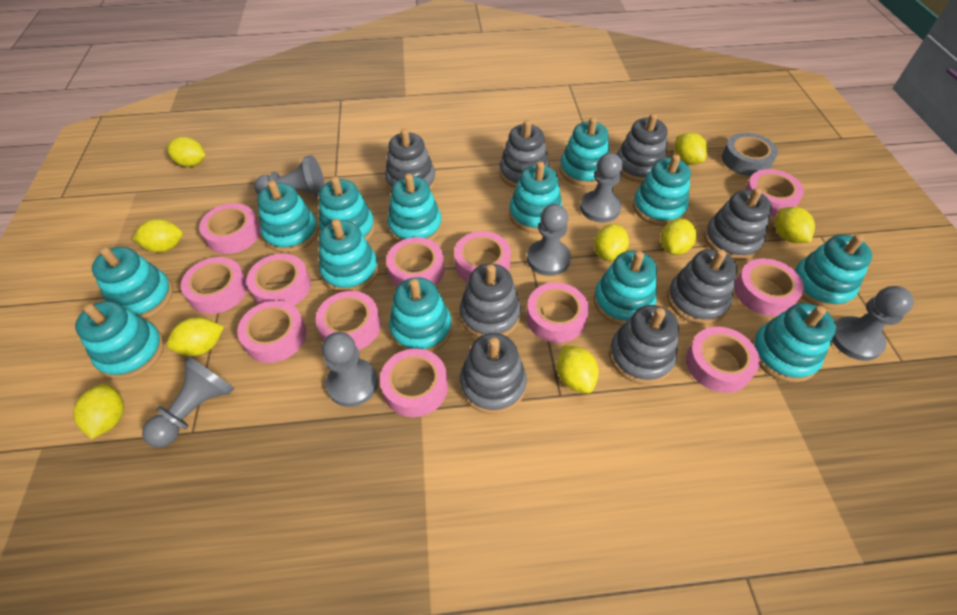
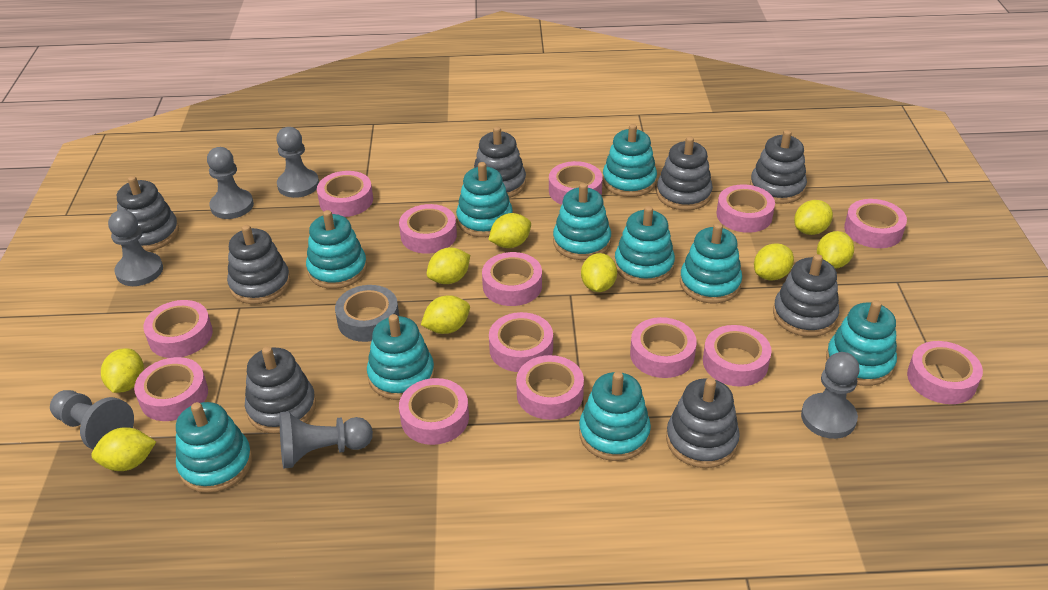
pink tape: 12 -> 14
turquoise stacking toy: 13 -> 10

